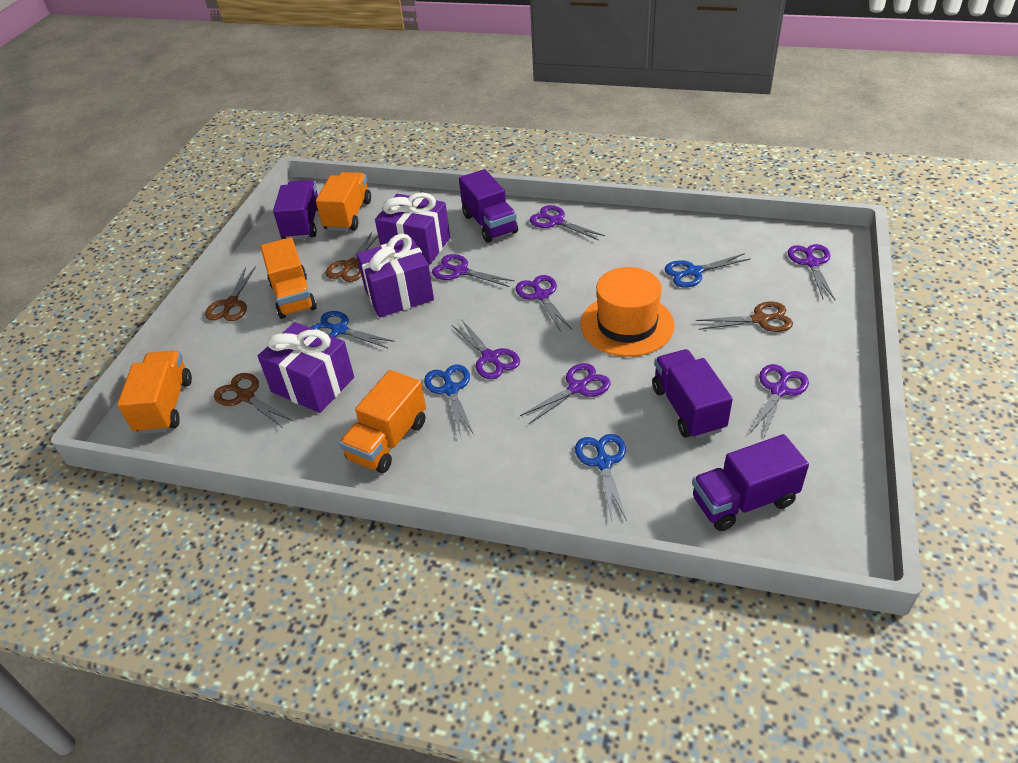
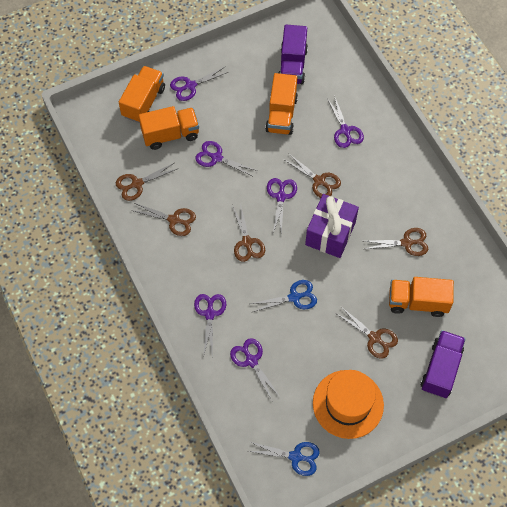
blue scissors: 4 -> 2
brown scissors: 4 -> 6
purple gift: 3 -> 1
purple scissors: 7 -> 6
purple truck: 4 -> 2

